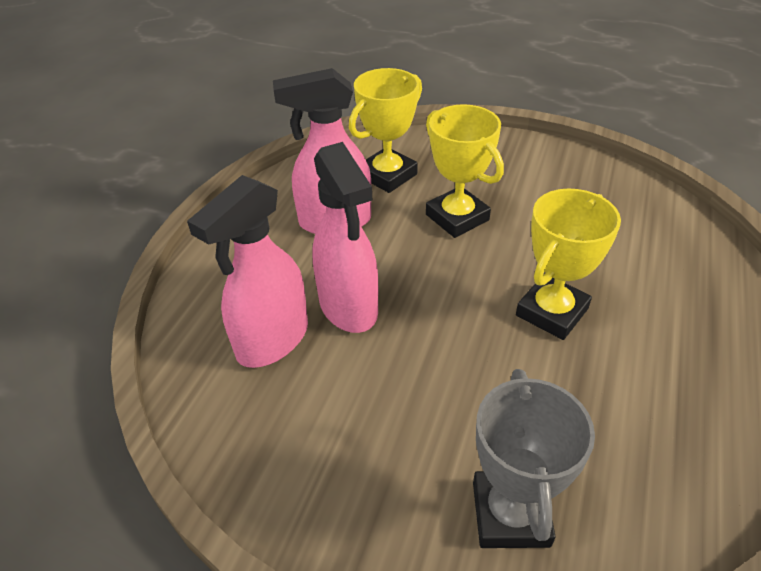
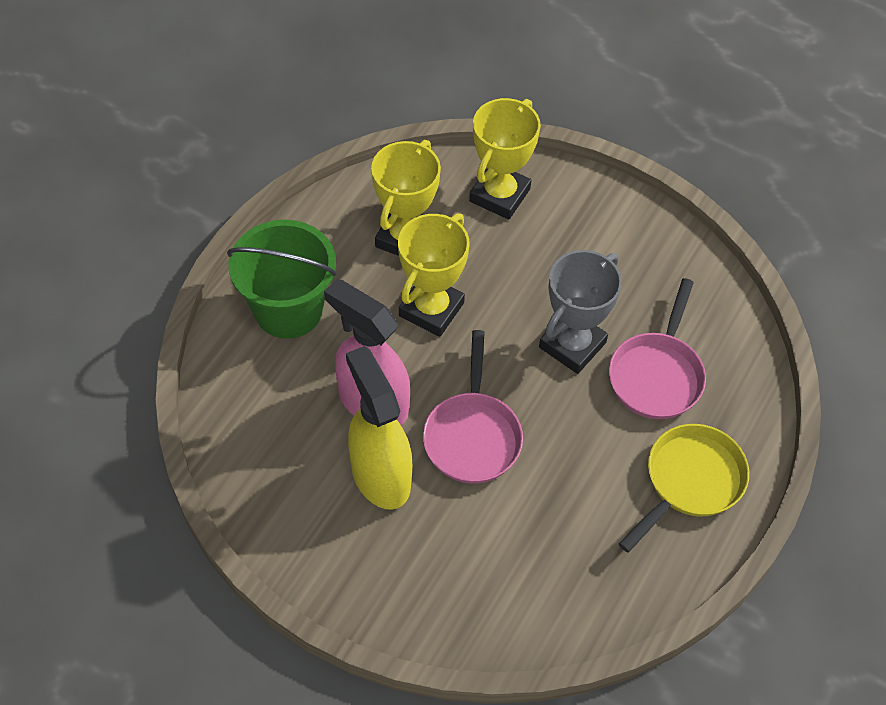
green bucket: 0 -> 1
pink pan: 0 -> 2
pink spray bottle: 3 -> 1
yellow pan: 0 -> 1
yellow spray bottle: 0 -> 1

